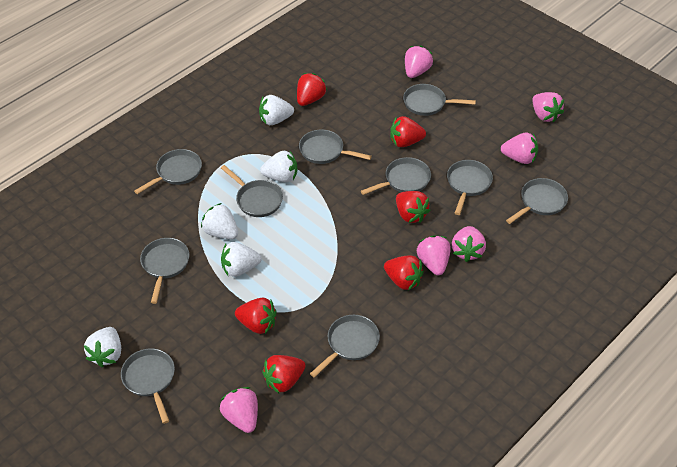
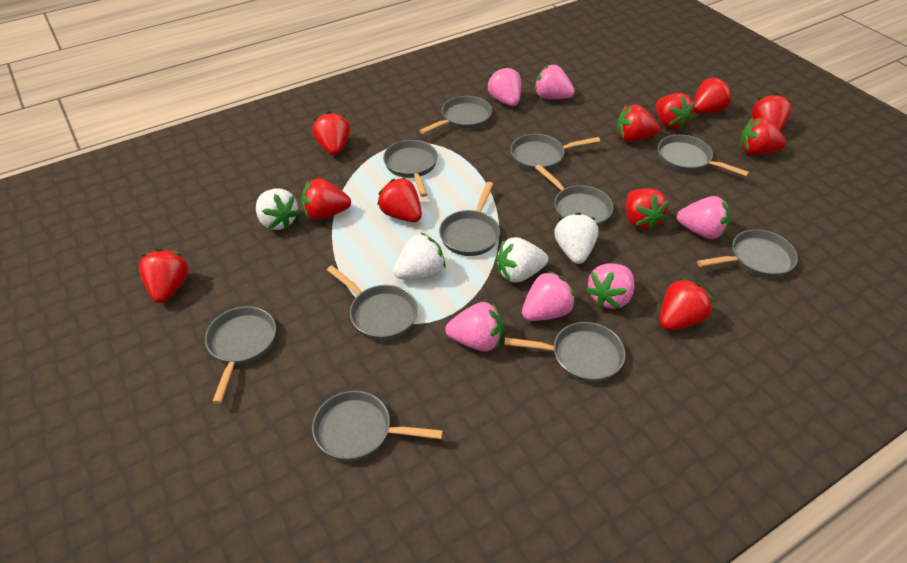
grey pan: 10 -> 11
red strawberry: 6 -> 11
white strawberry: 5 -> 4

